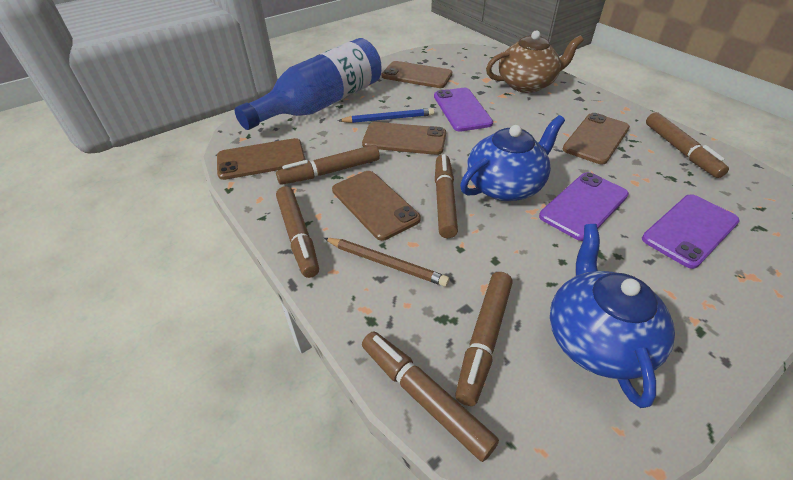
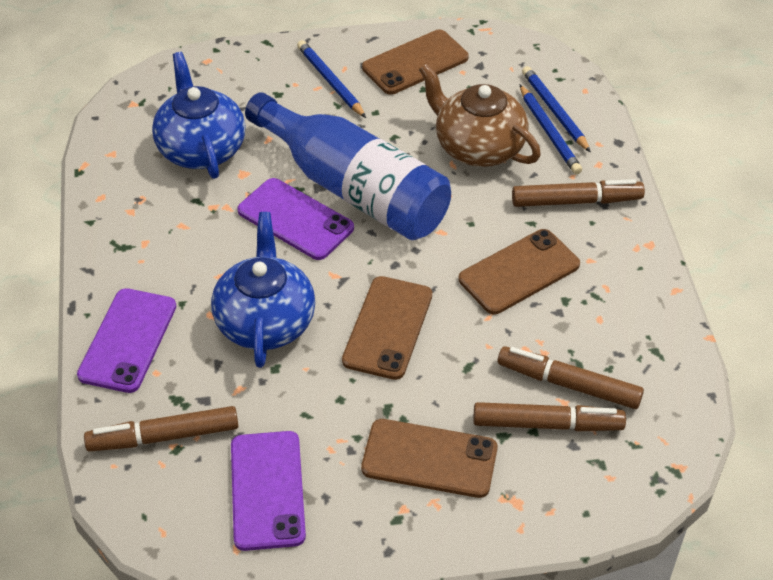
blue pencil: 1 -> 3
brown marker: 6 -> 4
brown pencil: 1 -> 0
brown phone: 5 -> 4

